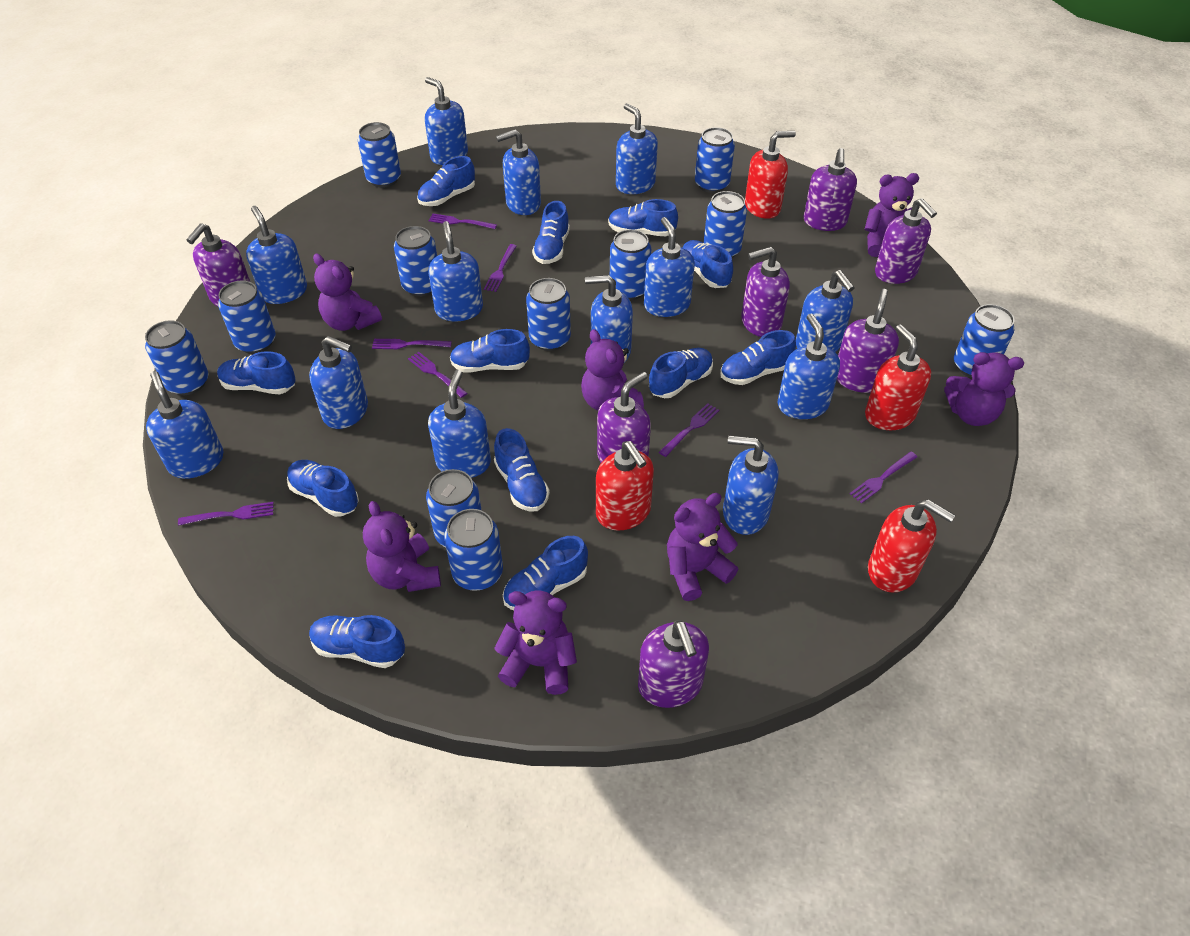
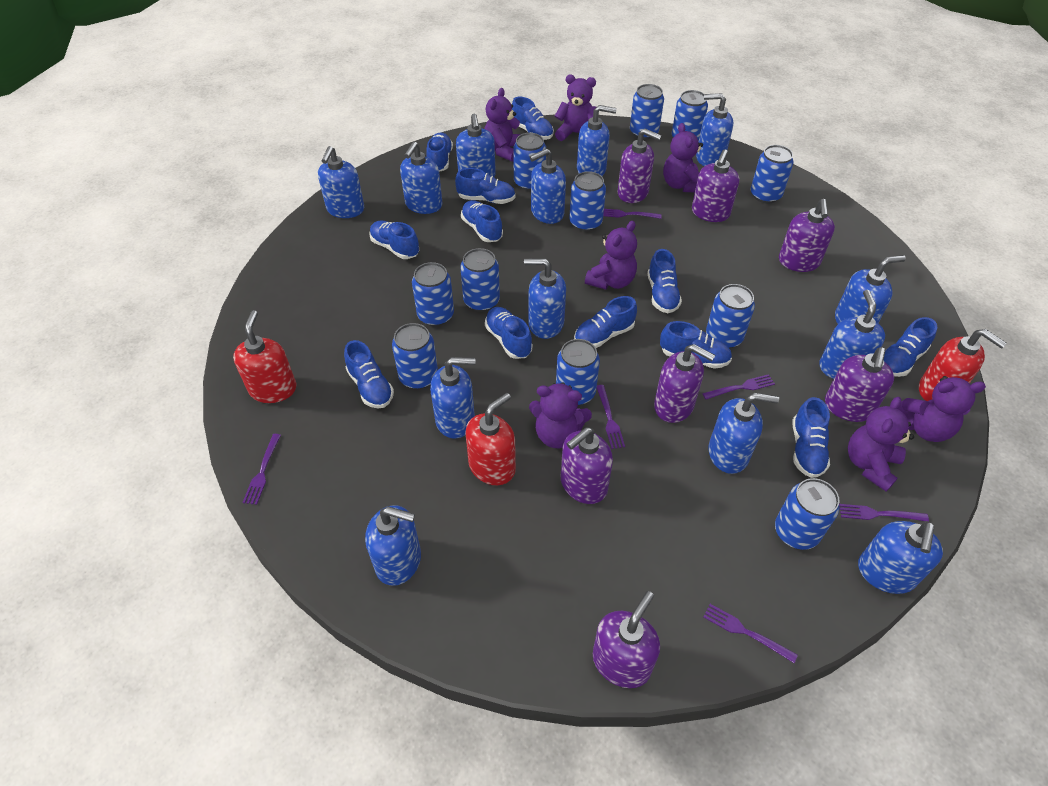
purple fork: 7 -> 6
red soap dispenser: 4 -> 3

